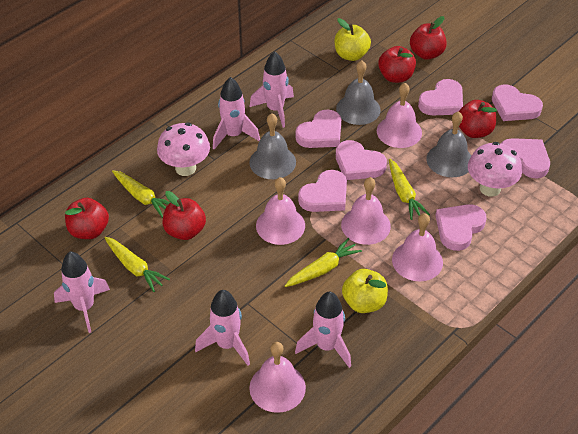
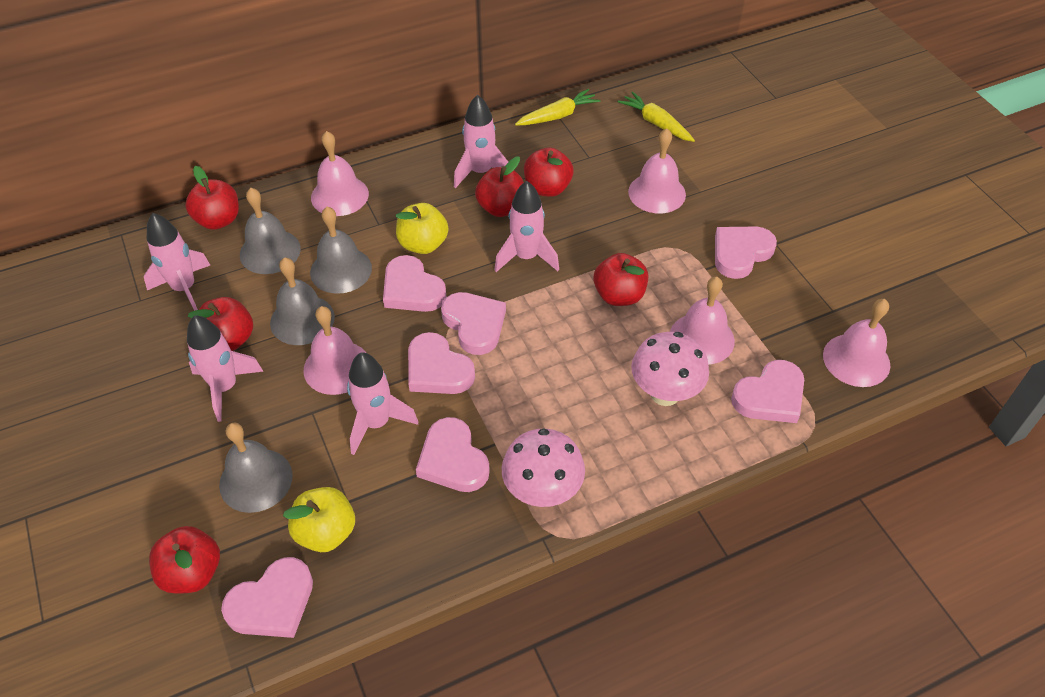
grey bell: 3 -> 4
red apple: 5 -> 6
yellow carrot: 4 -> 2

